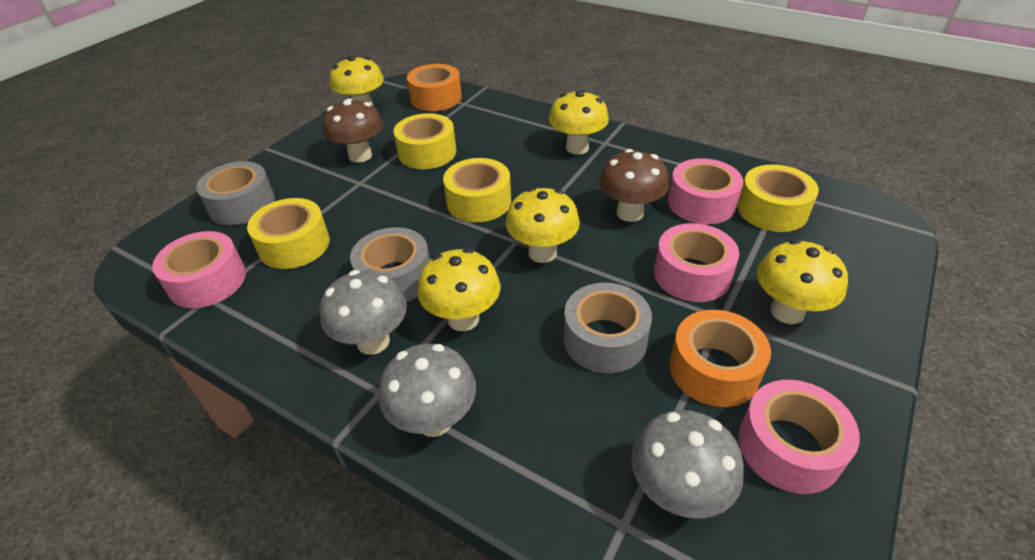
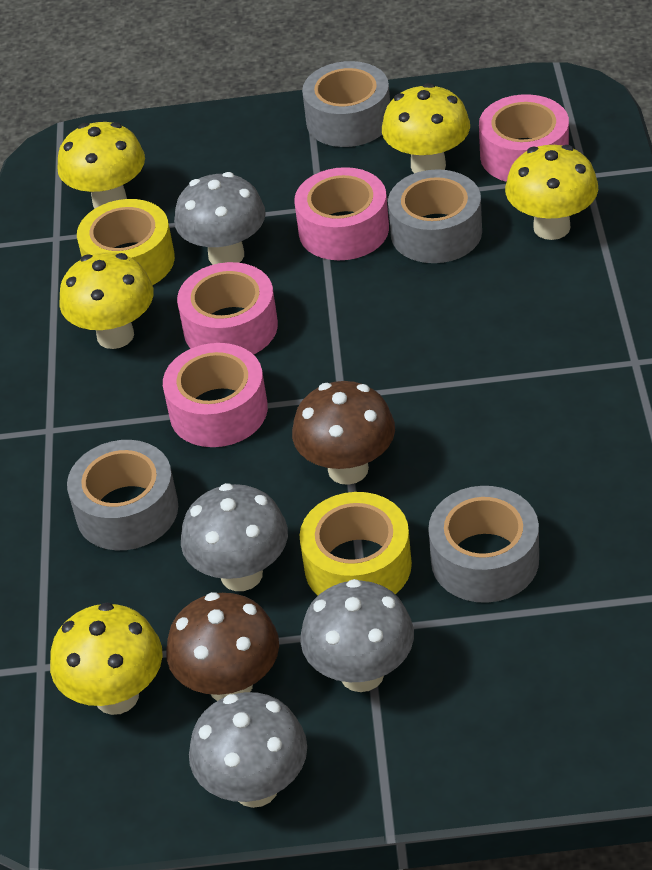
grey mushroom: 3 -> 4
grey tape: 3 -> 4
orange tape: 2 -> 0
yellow tape: 4 -> 2

